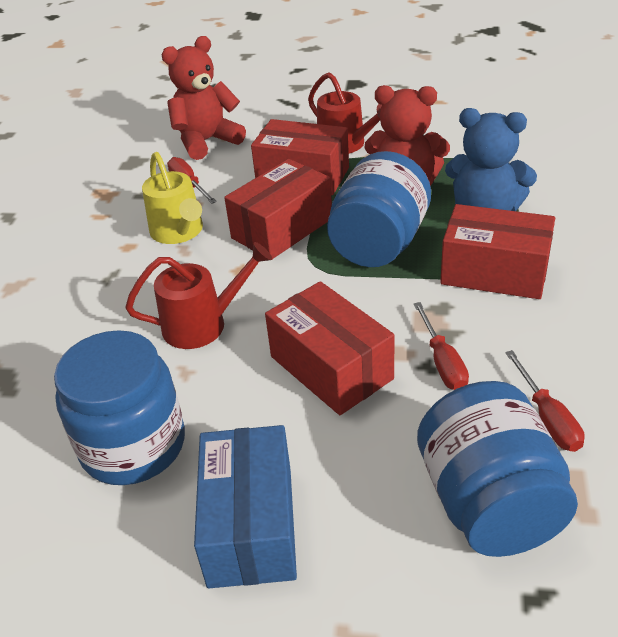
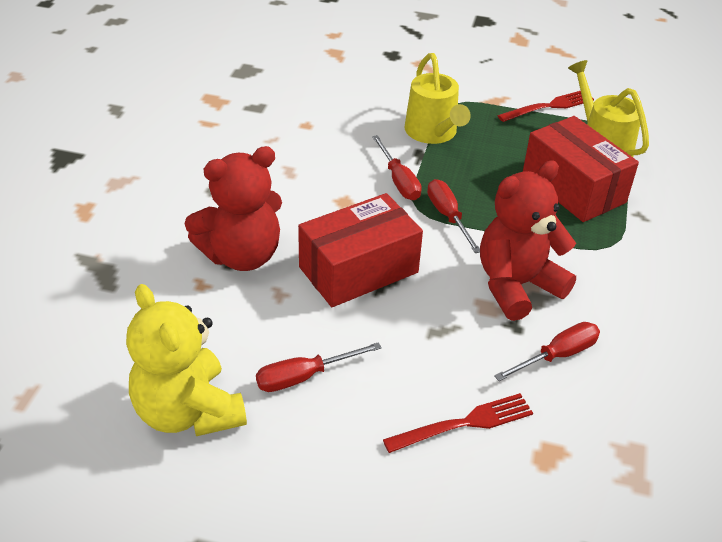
blue box: 1 -> 0
blue jar: 3 -> 0
blue teddy bear: 1 -> 0
red box: 4 -> 2
red fork: 0 -> 2
red screwdriver: 3 -> 4
red watering can: 2 -> 0
yellow teddy bear: 0 -> 1
yellow watering can: 1 -> 2

